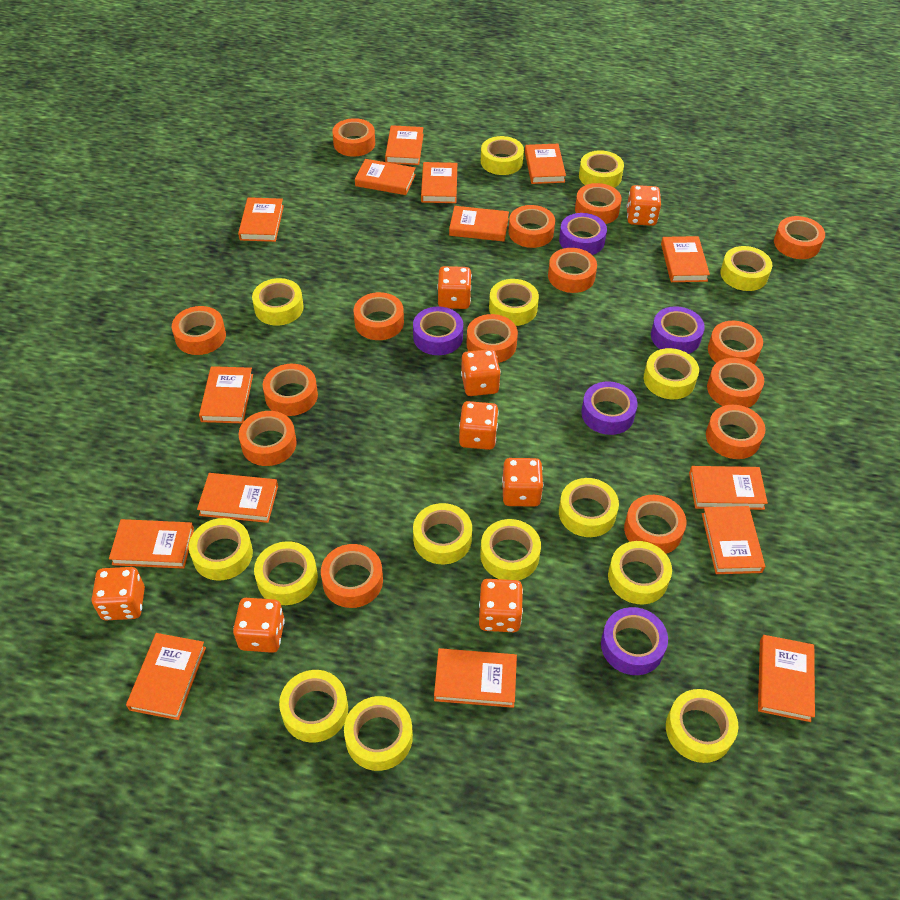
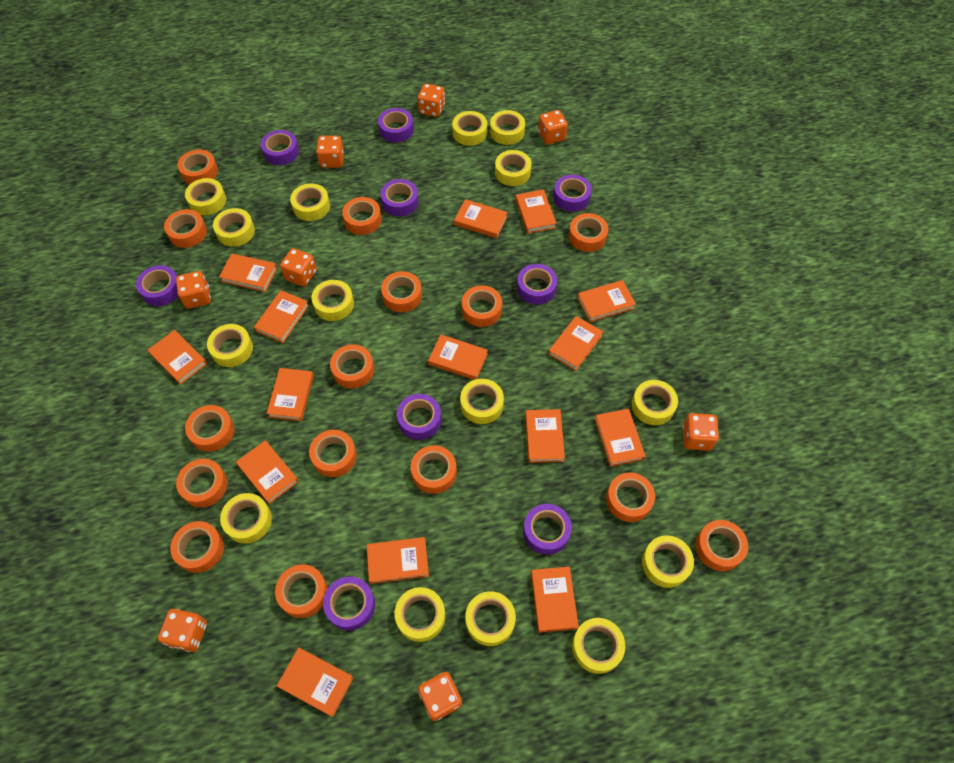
purple tape: 5 -> 9

